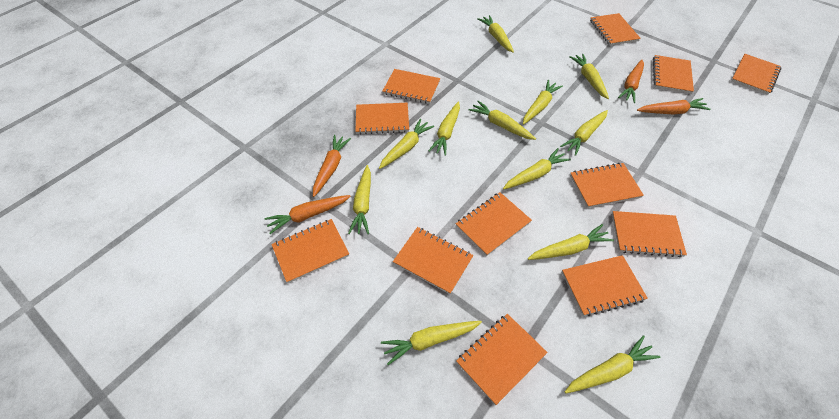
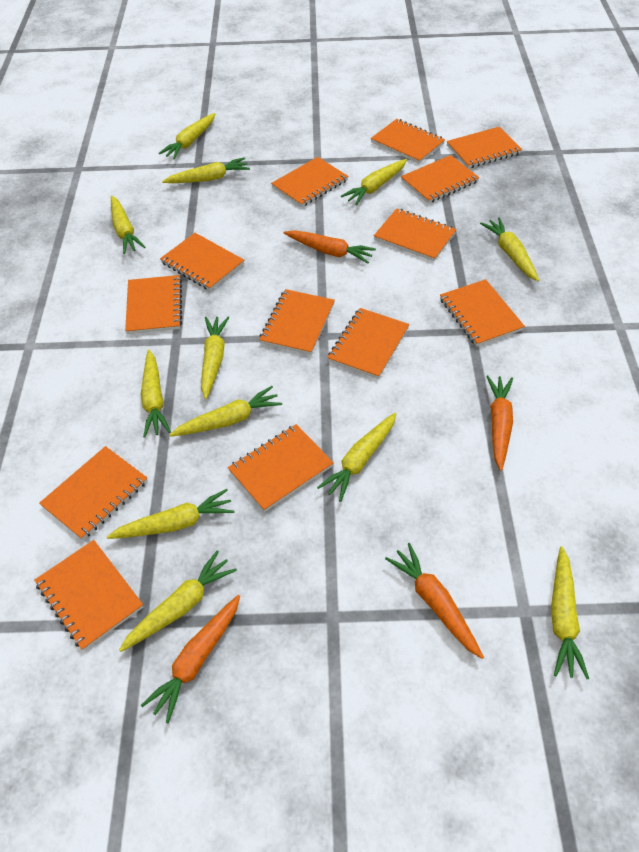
orange notebook: 12 -> 13

